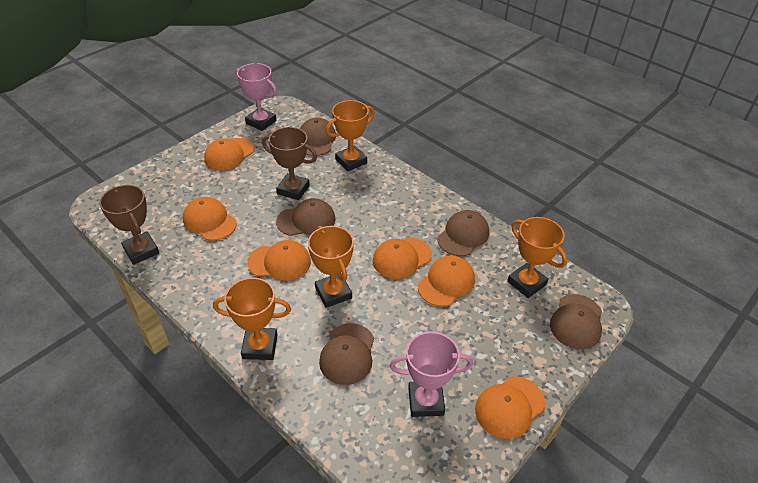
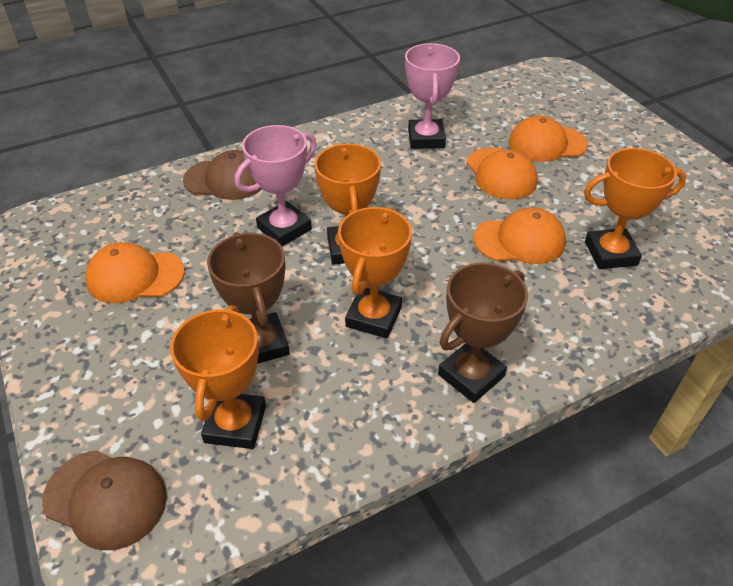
brown cap: 5 -> 2
orange cap: 6 -> 4

